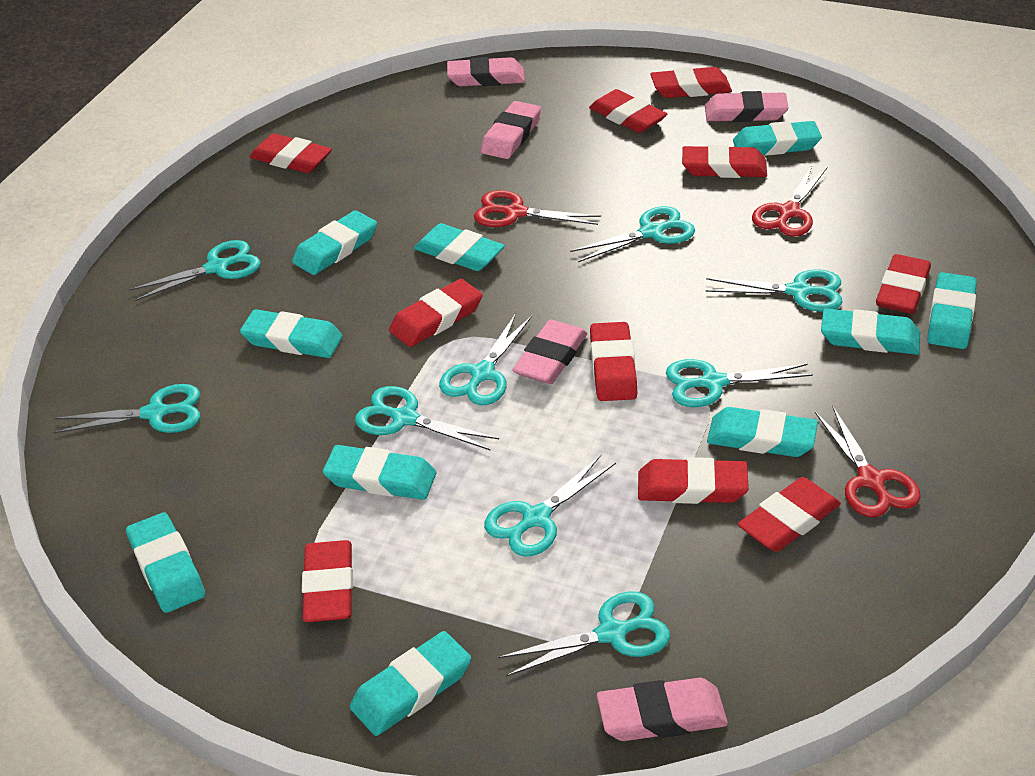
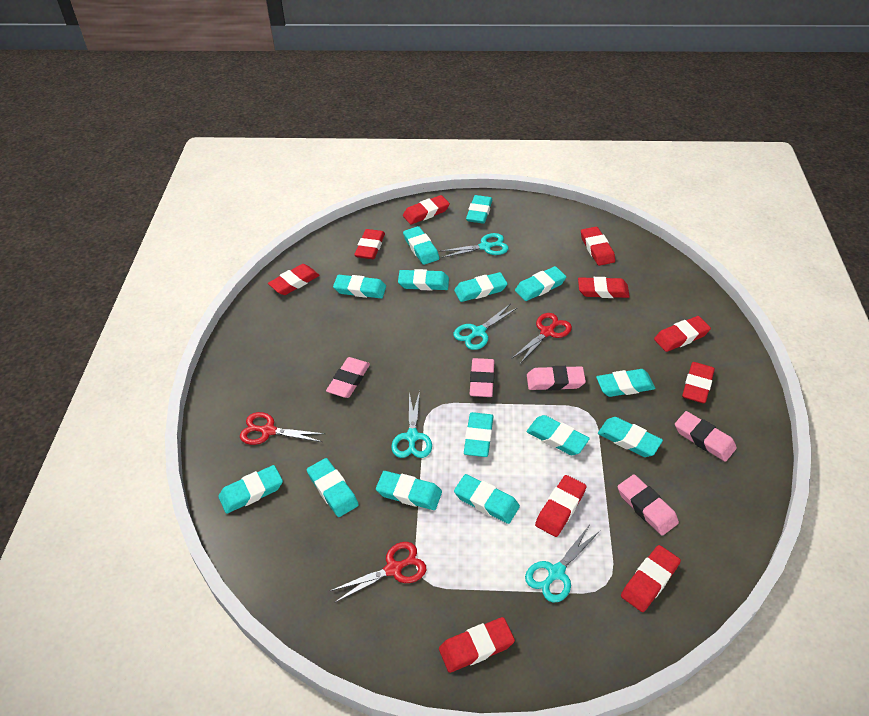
turquoise eraser: 10 -> 14
turquoise scissors: 9 -> 4

